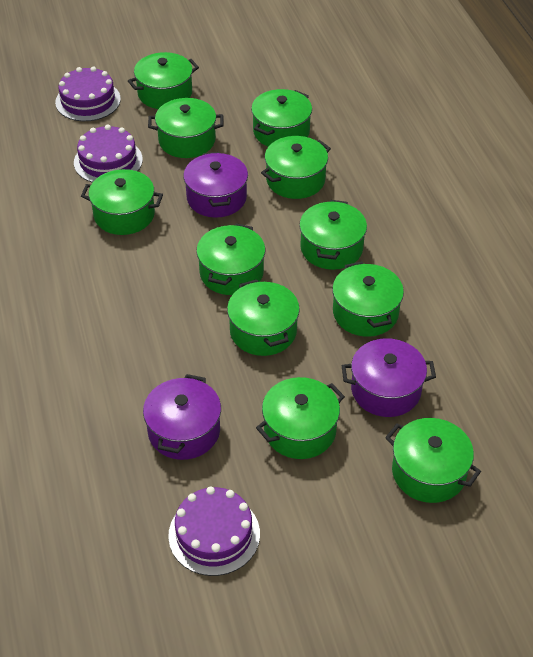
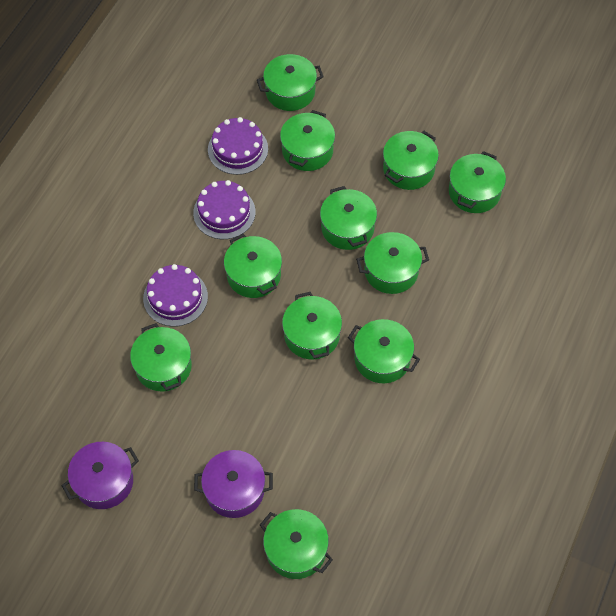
purple pot: 3 -> 2

